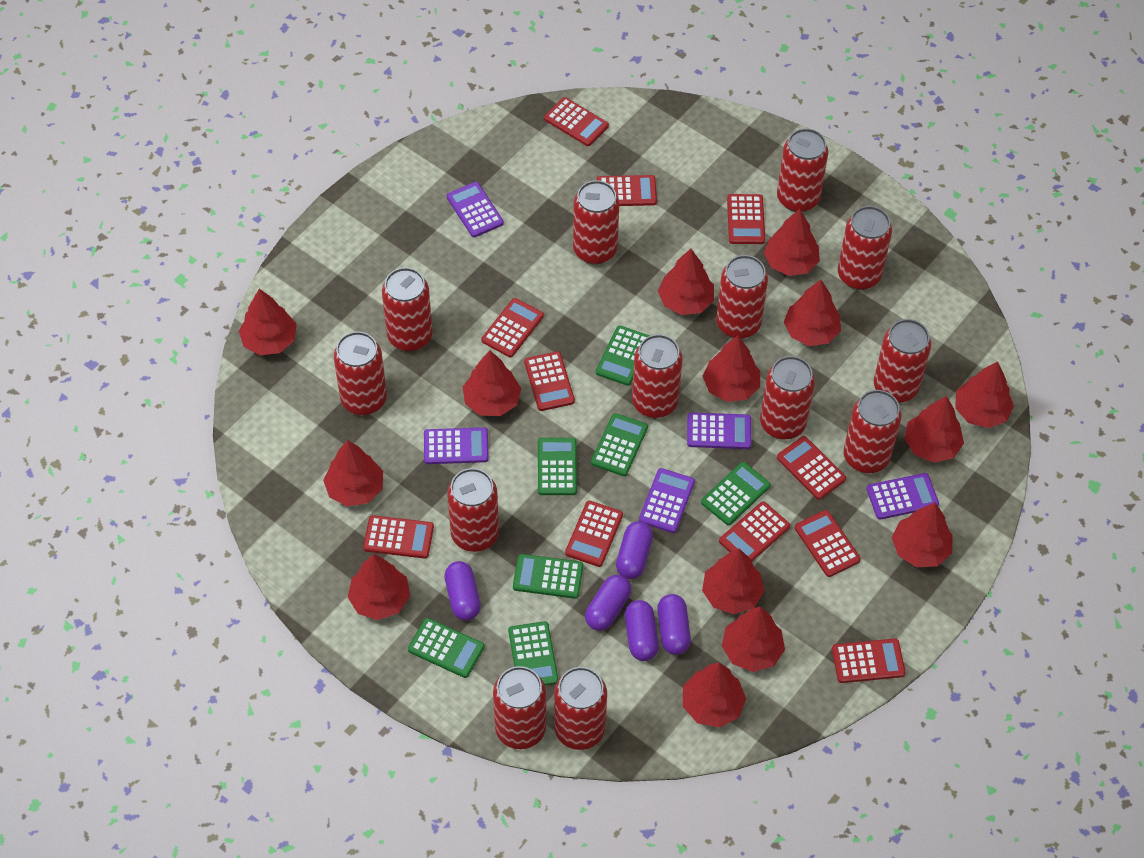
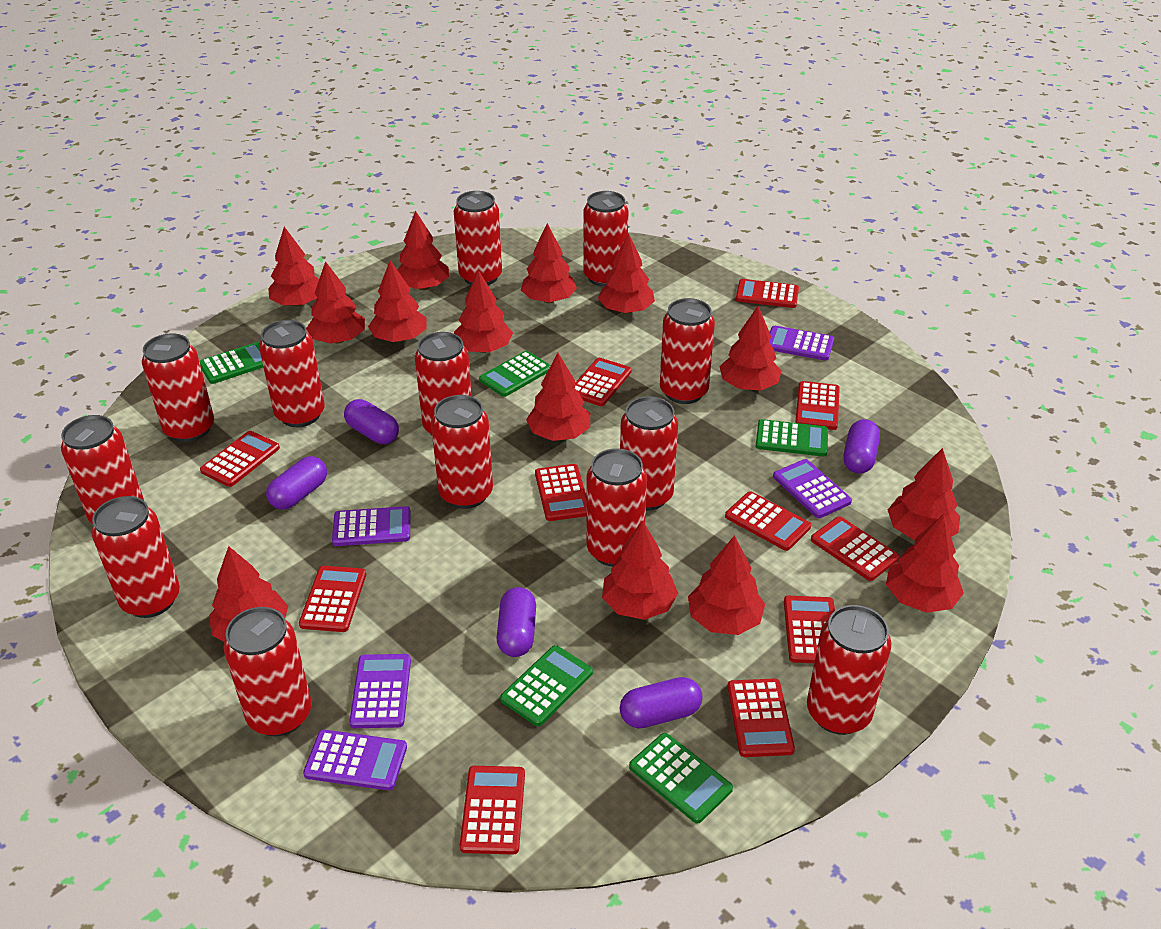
green calculator: 7 -> 5

